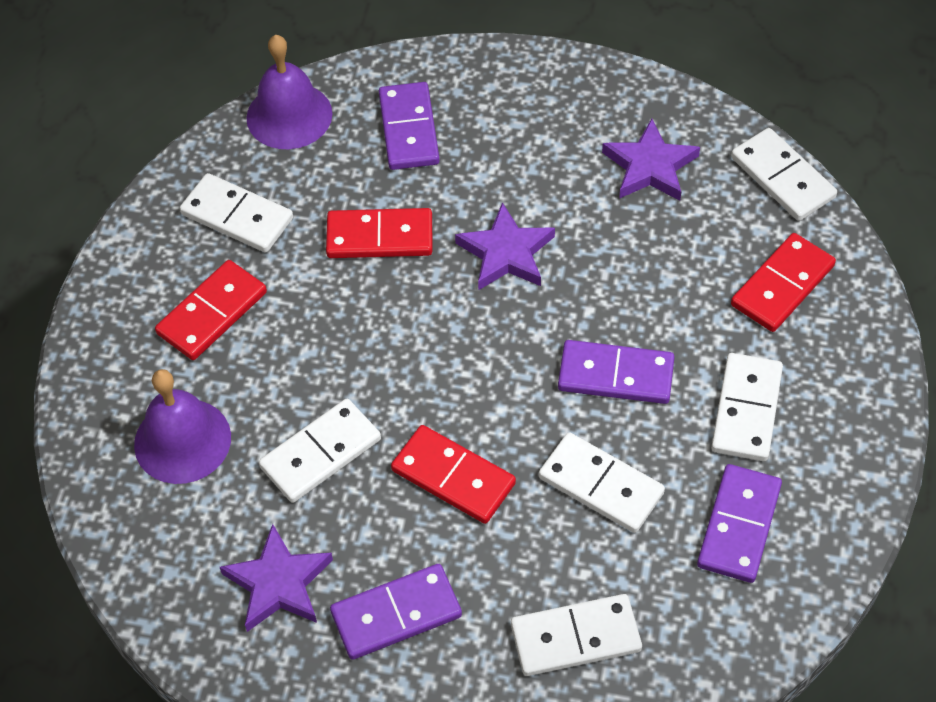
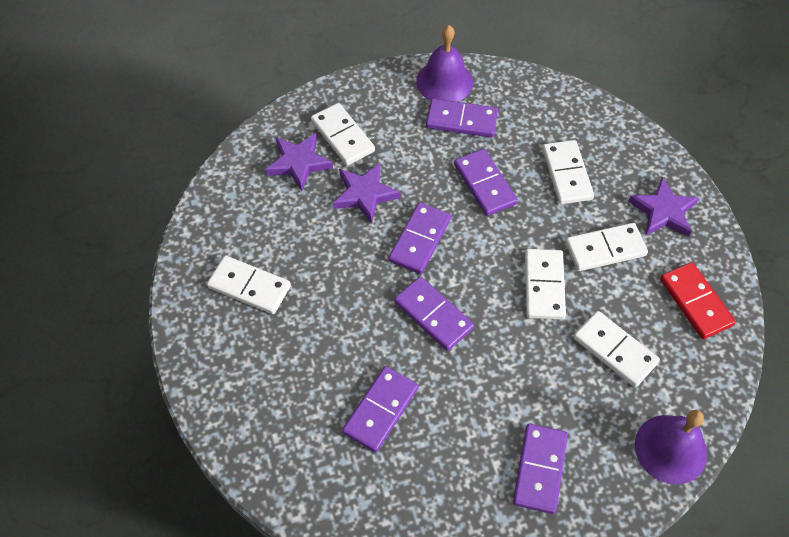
purple domino: 4 -> 6
red domino: 4 -> 1

